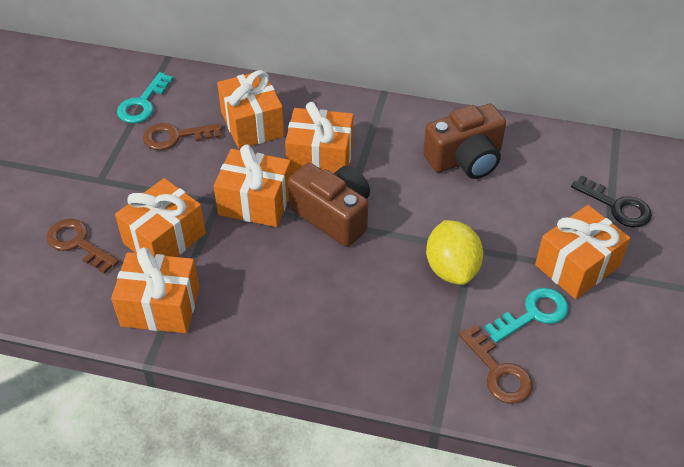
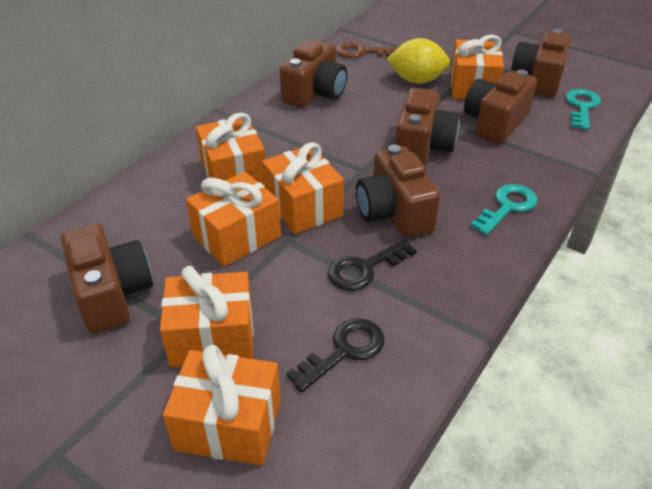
black key: 1 -> 2
brown camera: 2 -> 6
brown key: 3 -> 1

